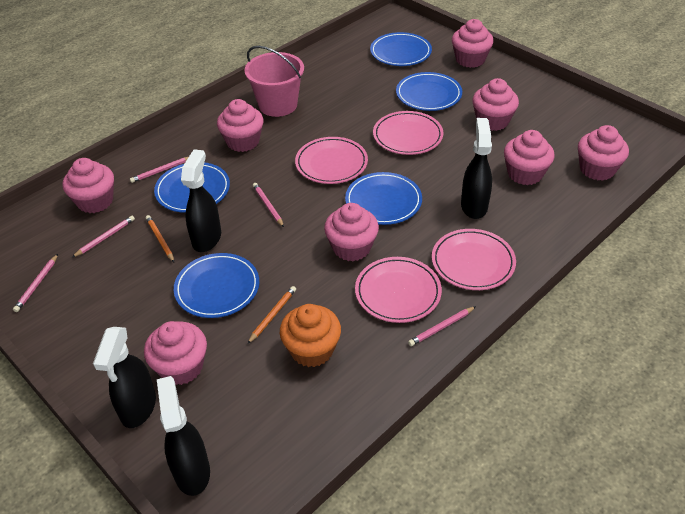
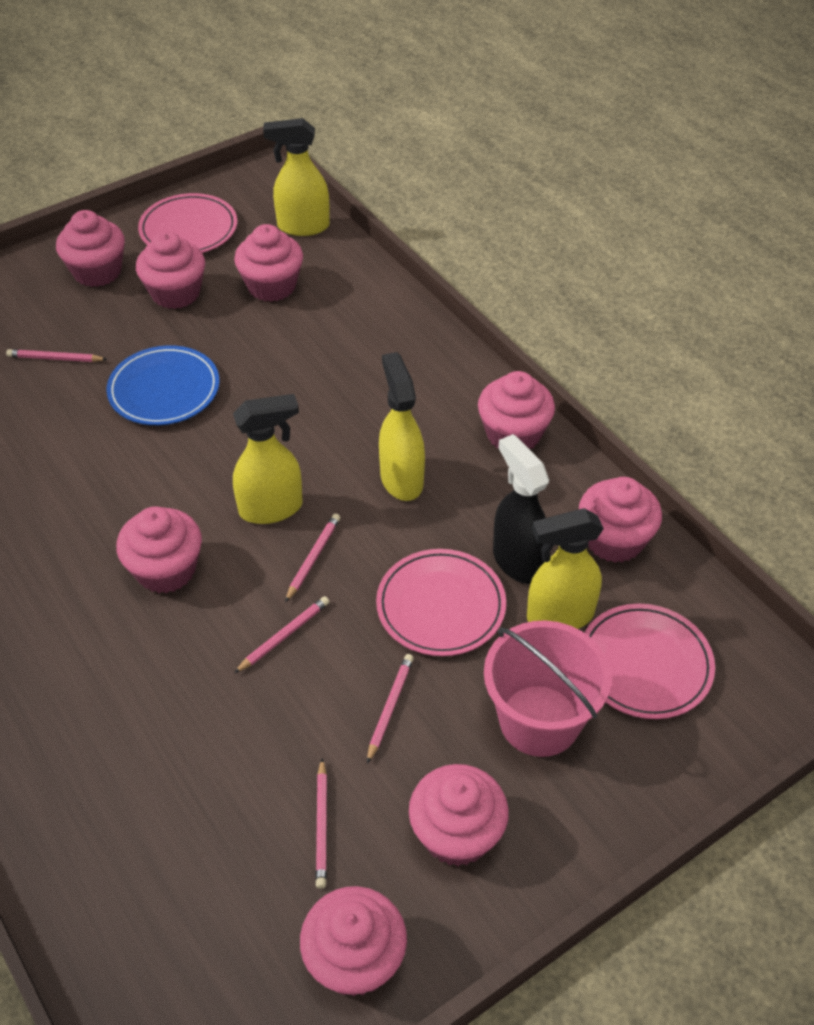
black spray bottle: 4 -> 1
blue plate: 5 -> 1
orange cupcake: 1 -> 0
orange pencil: 2 -> 0
pink plate: 4 -> 3
yellow spray bottle: 0 -> 4

